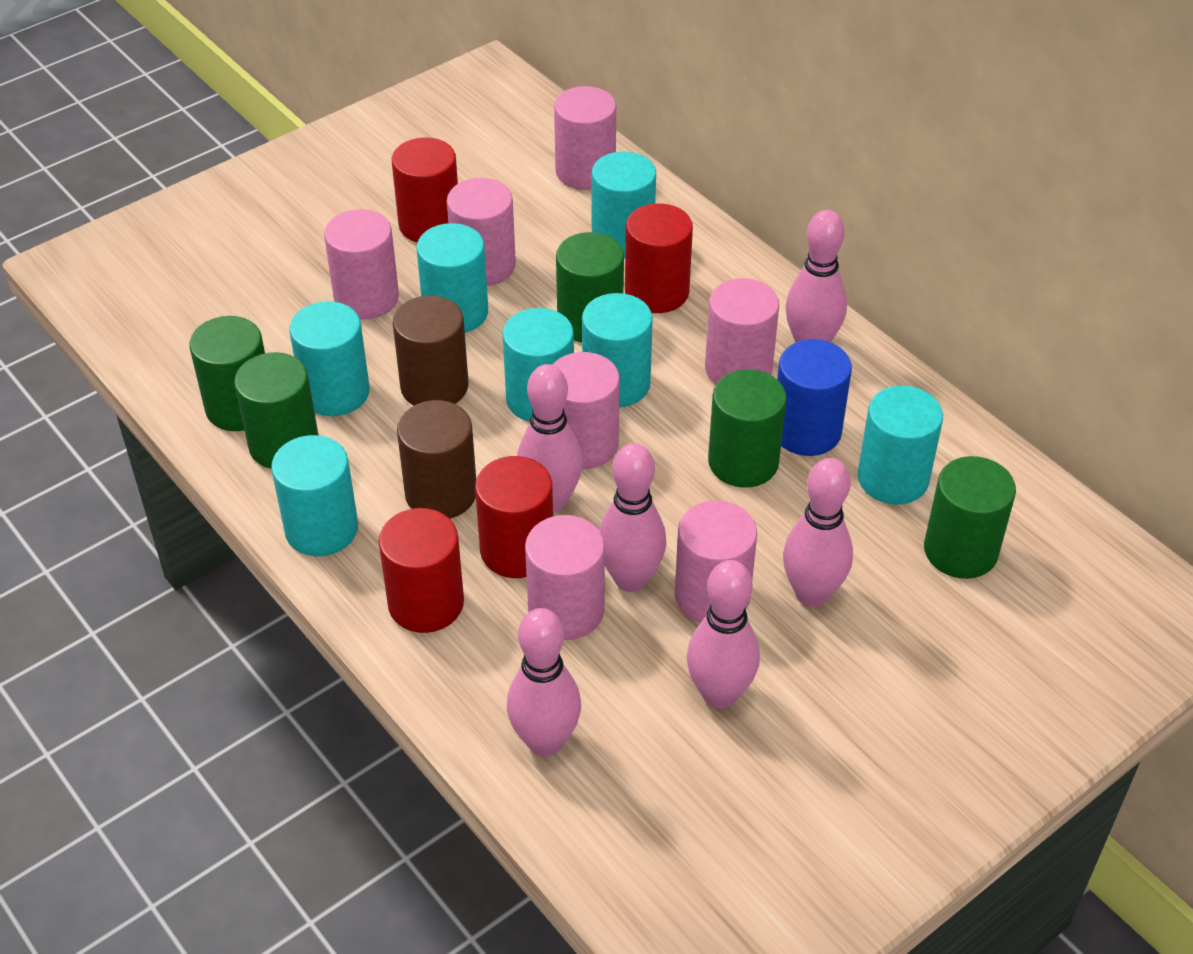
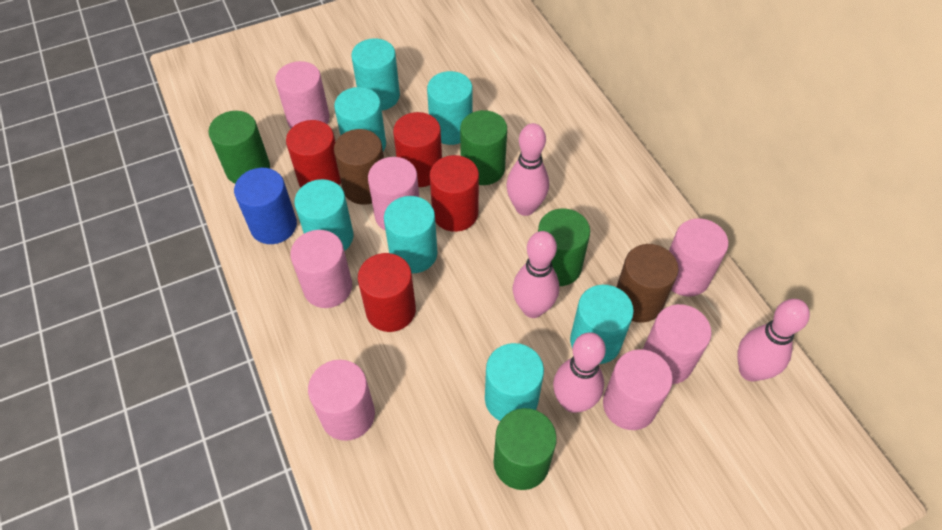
green cylinder: 5 -> 4
pink bowling pin: 6 -> 4

